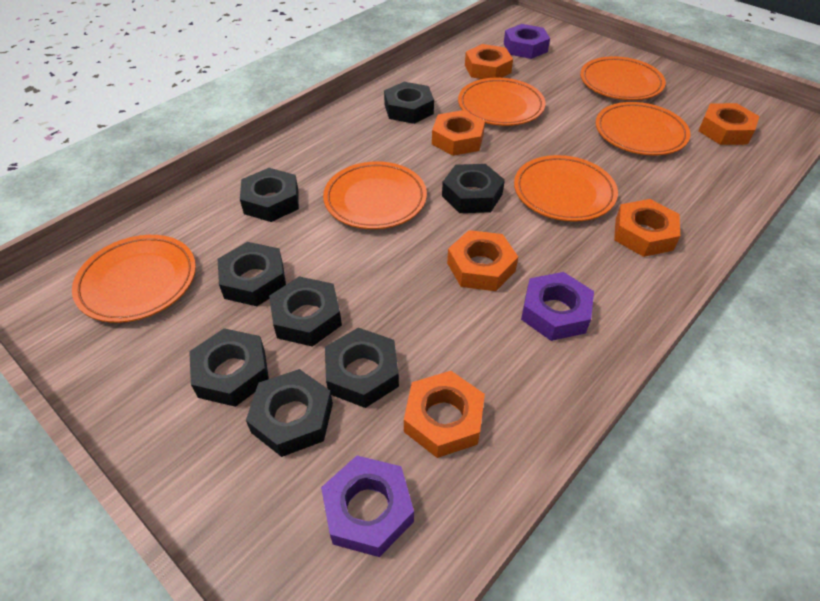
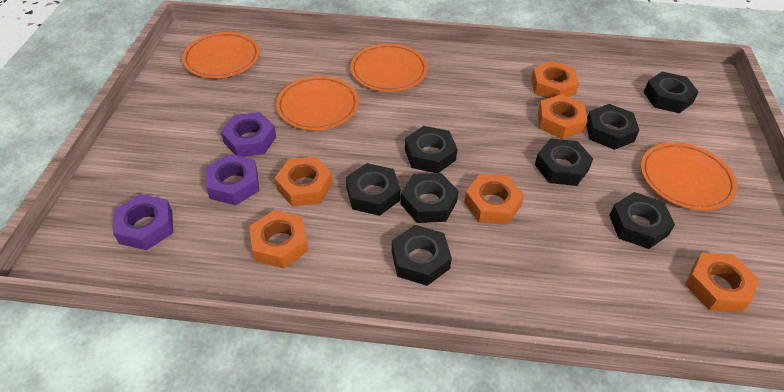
orange plate: 6 -> 4

